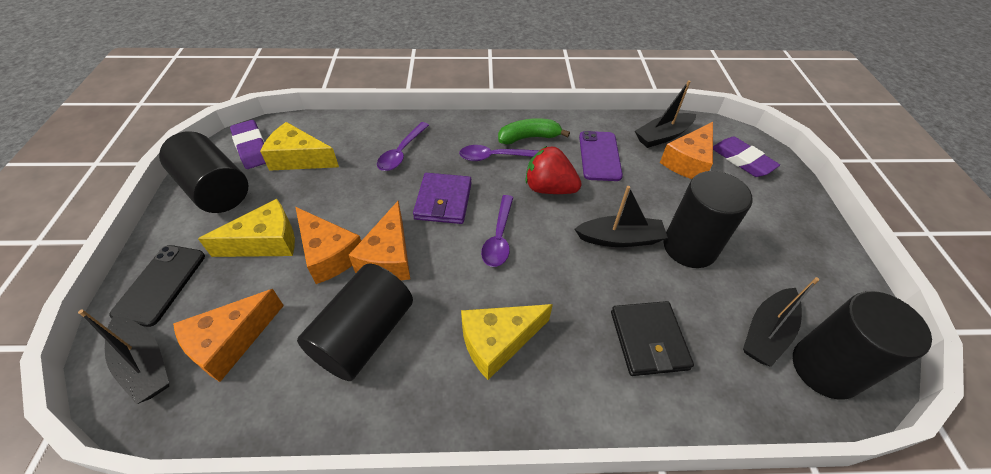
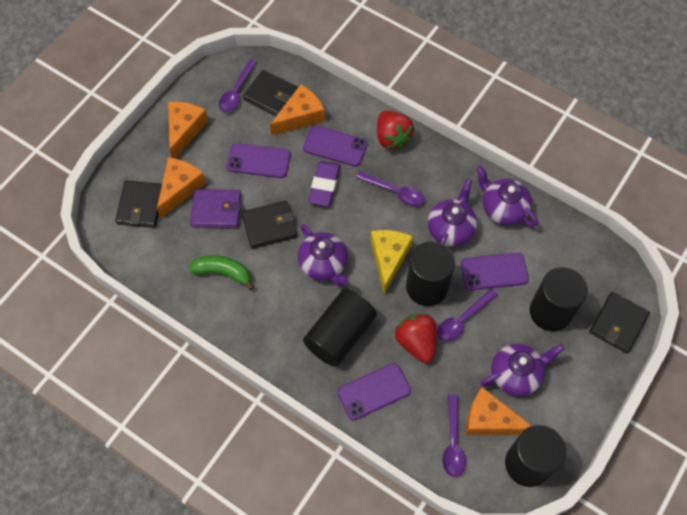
black boat: 4 -> 0
black phone: 1 -> 0
black wallet: 1 -> 4
purple eraser: 2 -> 1
purple phone: 1 -> 4
purple spoon: 3 -> 4
purple teapot: 0 -> 4
red strawberry: 1 -> 2
yellow cheese: 3 -> 1

